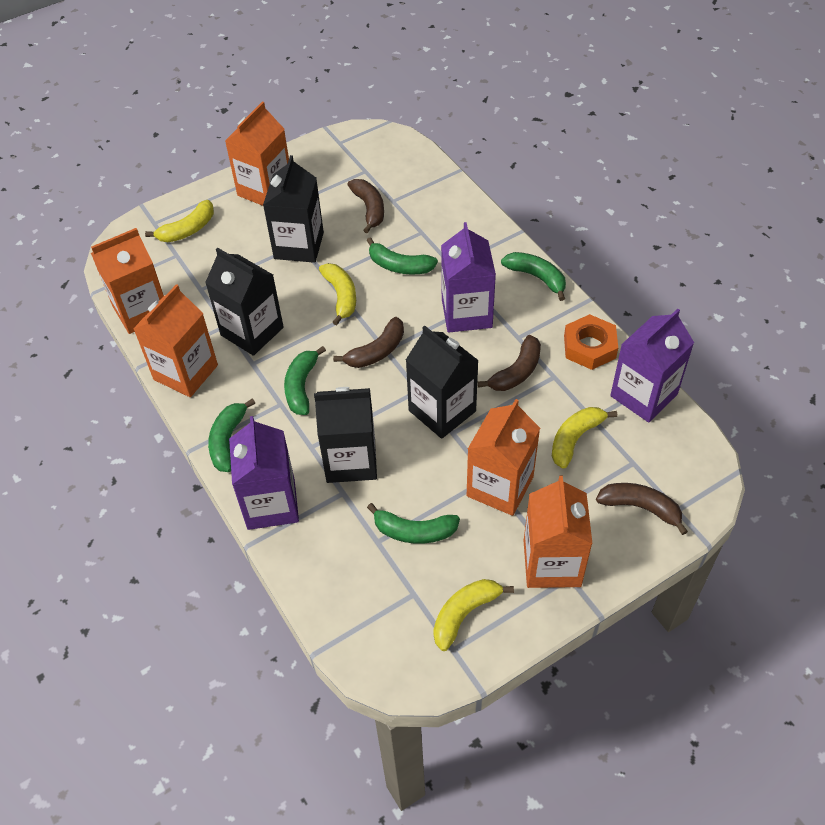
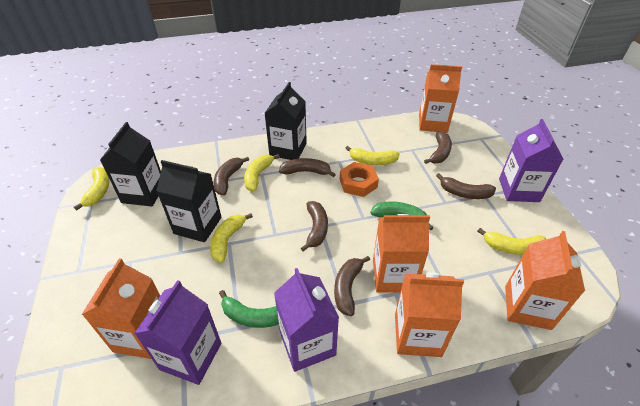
black carton: 4 -> 3
brown banana: 4 -> 6
green banana: 5 -> 2
yellow banana: 4 -> 5

